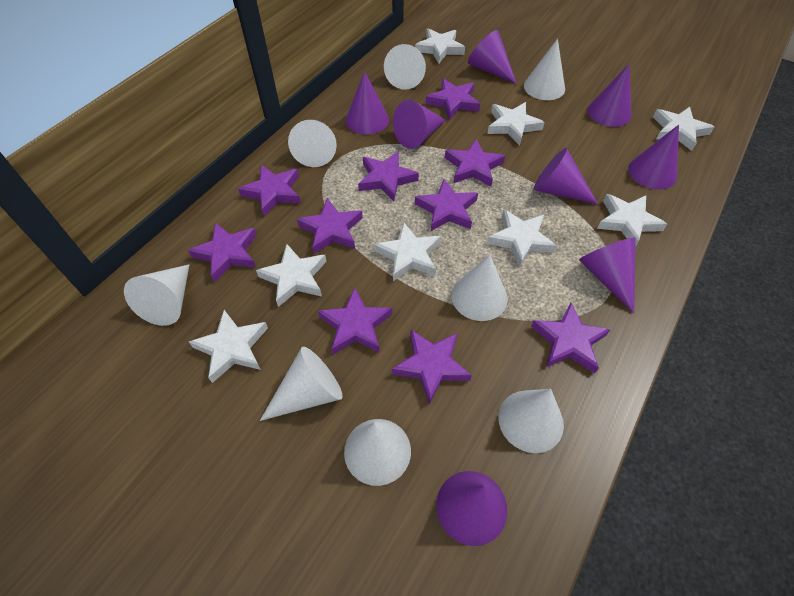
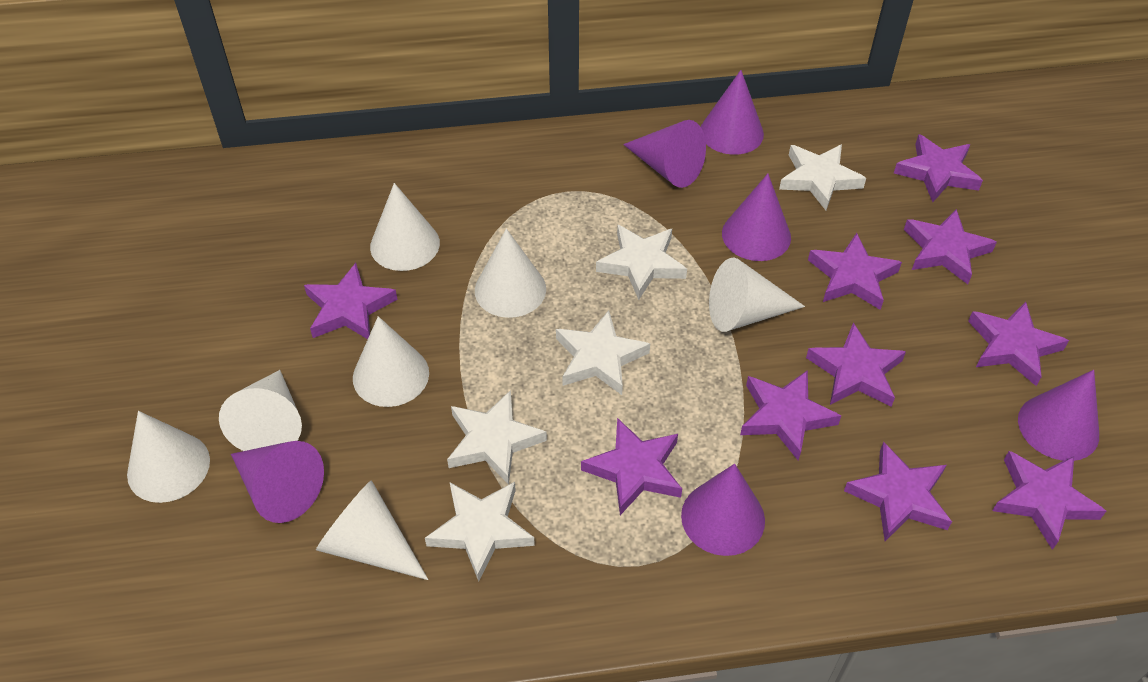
purple cone: 8 -> 6
white cone: 8 -> 7
white star: 8 -> 5

